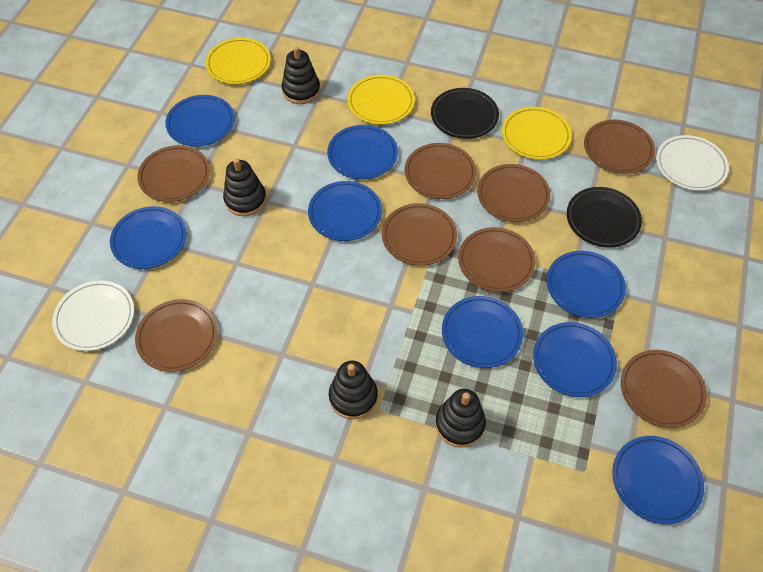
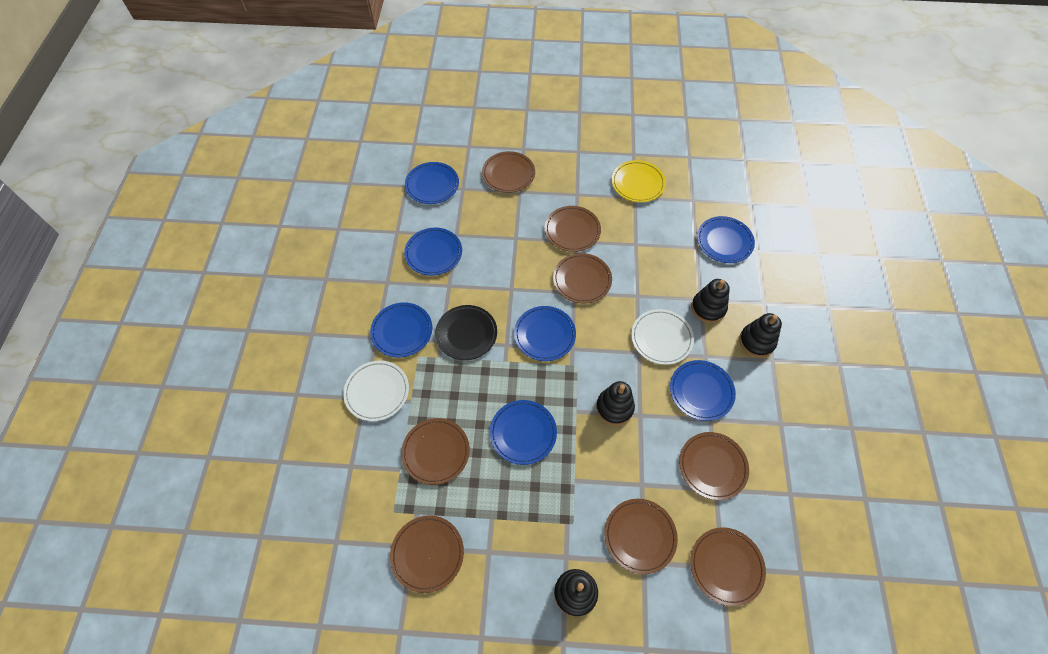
black plate: 2 -> 1
blue plate: 8 -> 7
yellow plate: 3 -> 1

